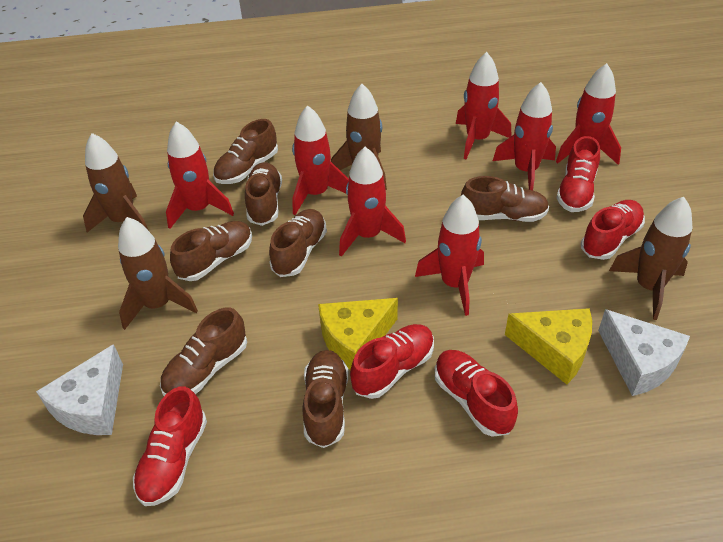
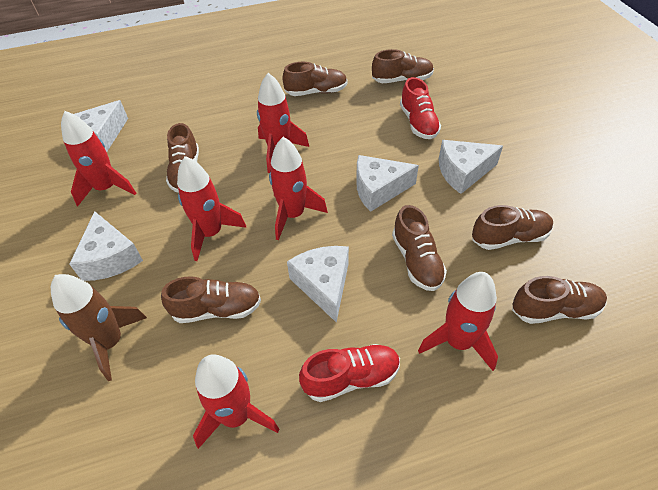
brown rocket: 4 -> 1
red rocket: 7 -> 6
red shoe: 5 -> 2
white cheese: 2 -> 5
yellow cheese: 2 -> 0

